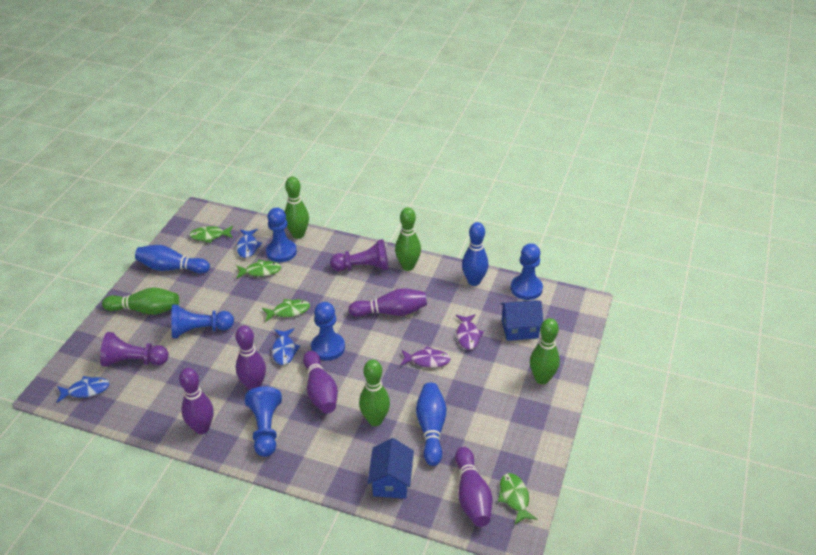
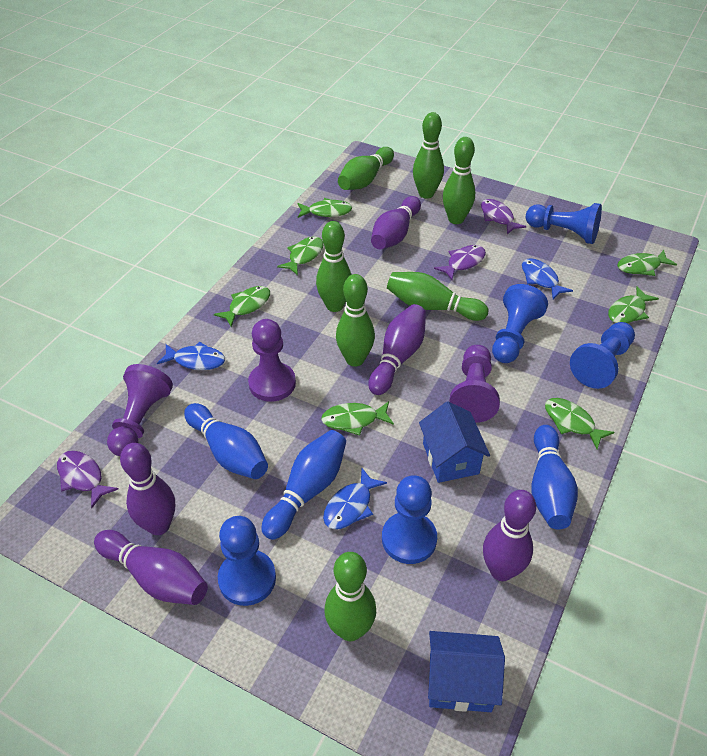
green bowling pin: 5 -> 7
green fish: 4 -> 7
purple fish: 2 -> 3
purple pawn: 2 -> 3

